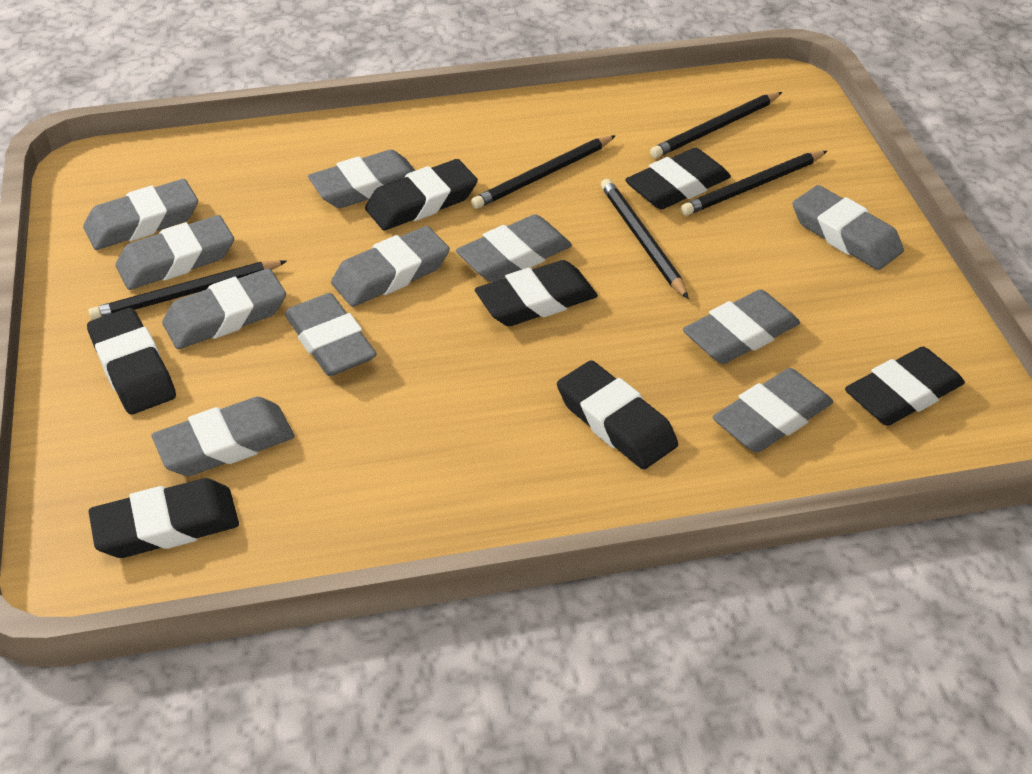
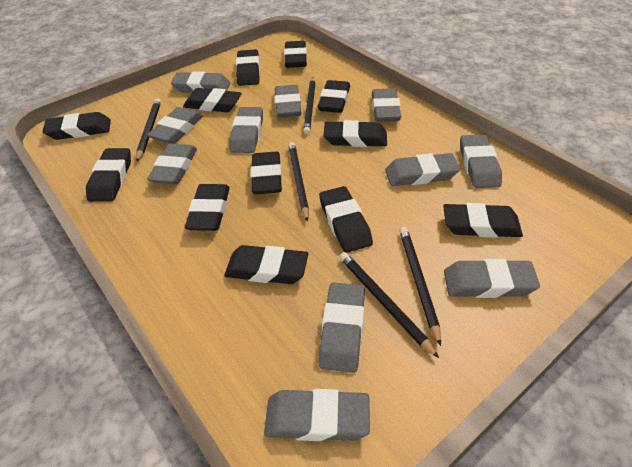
black eraser: 7 -> 12

